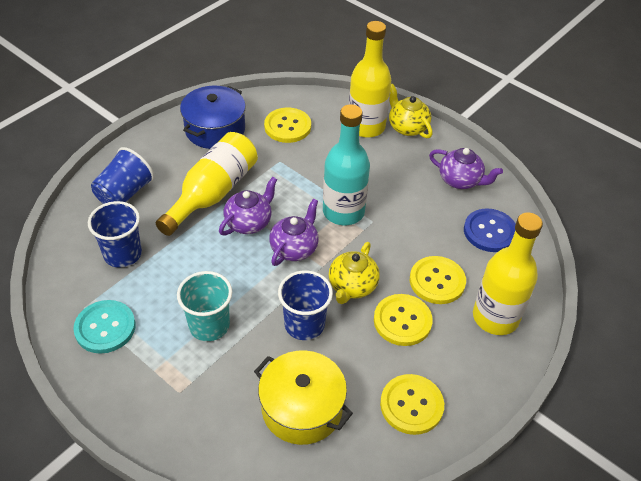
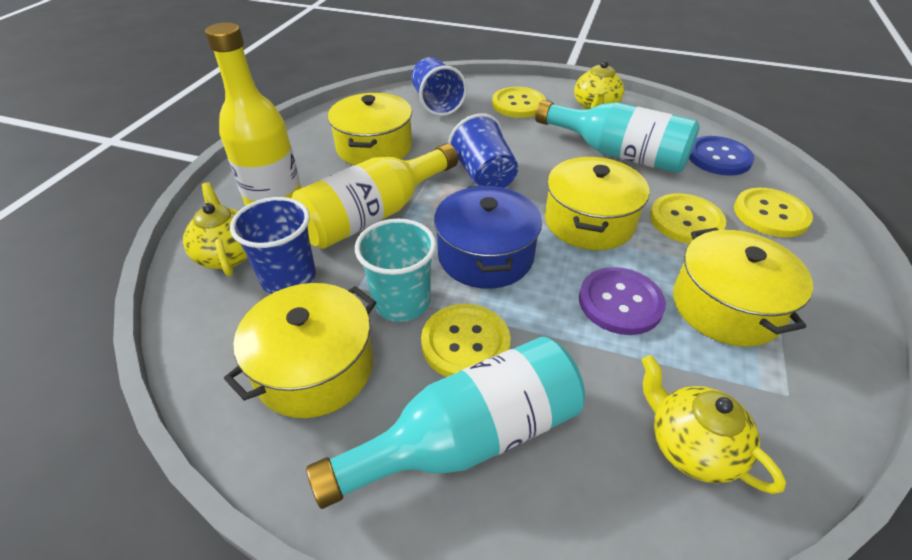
purple button: 0 -> 1
purple teapot: 3 -> 0
turquoise bottle: 1 -> 2
turquoise button: 1 -> 0
yellow bottle: 3 -> 2
yellow pot: 1 -> 4
yellow teapot: 2 -> 3

